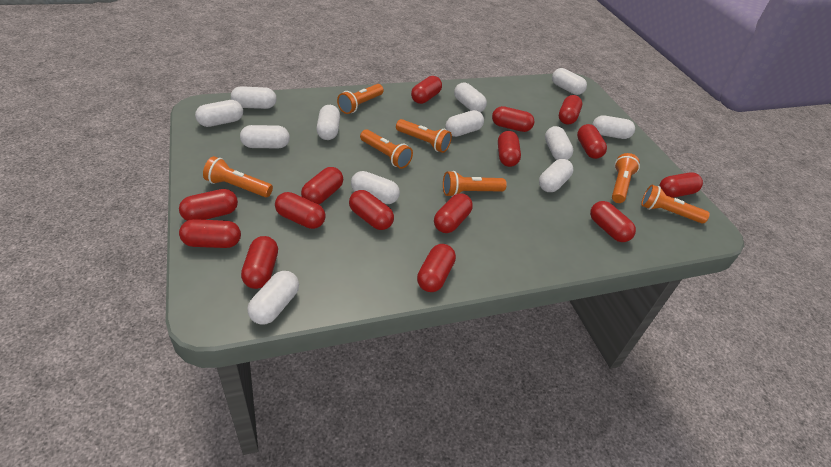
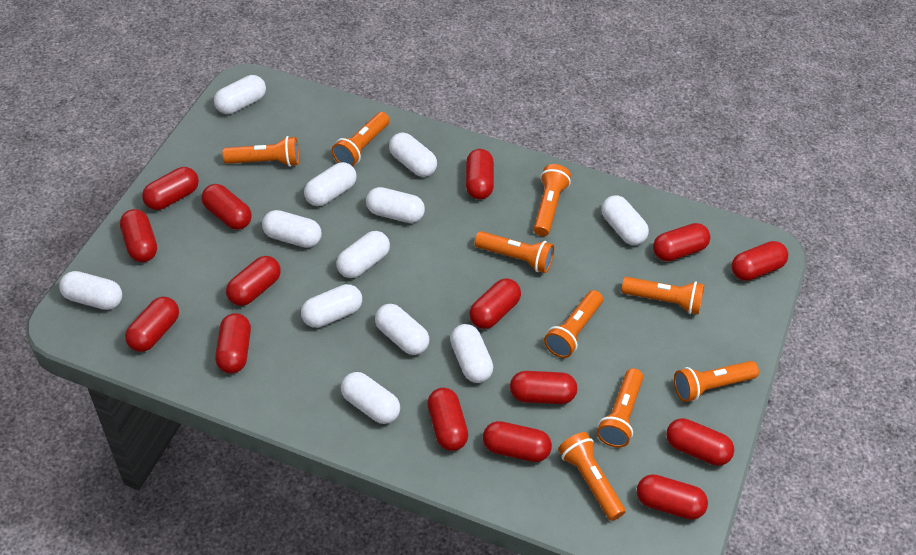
orange flashlight: 7 -> 9

